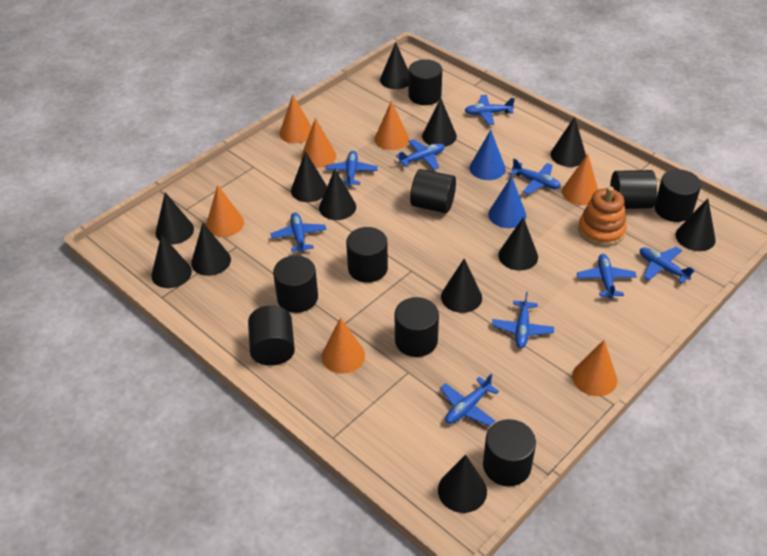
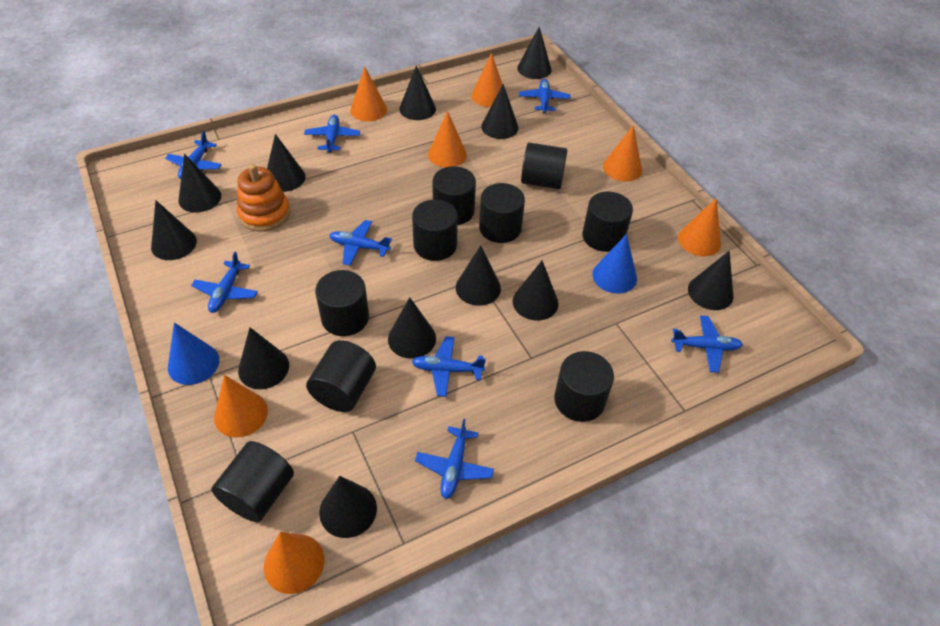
blue plane: 9 -> 8

